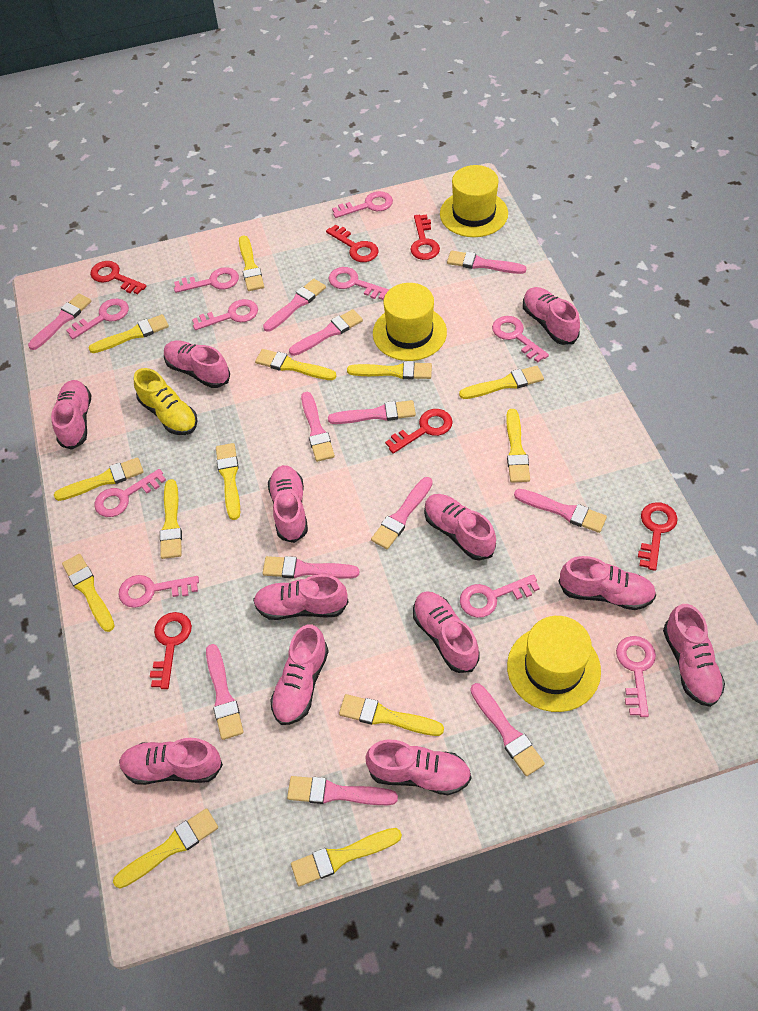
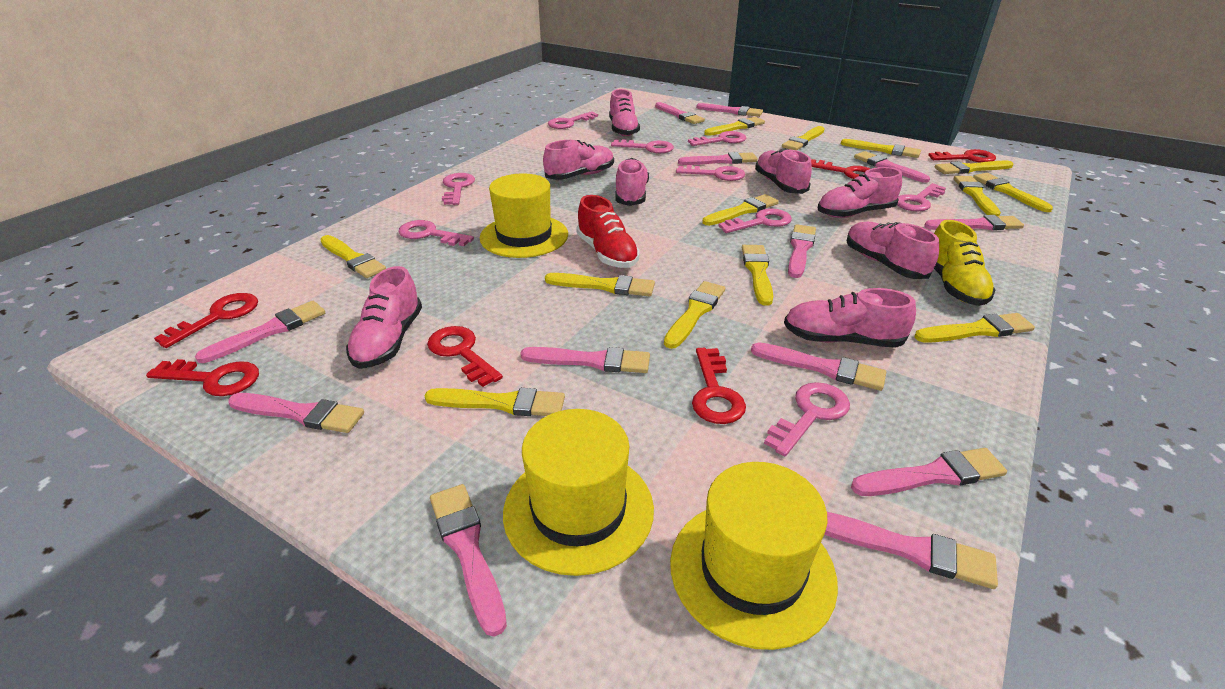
pink brush: 12 -> 13
pink key: 10 -> 9
pink shoe: 12 -> 8
red shoe: 0 -> 1

